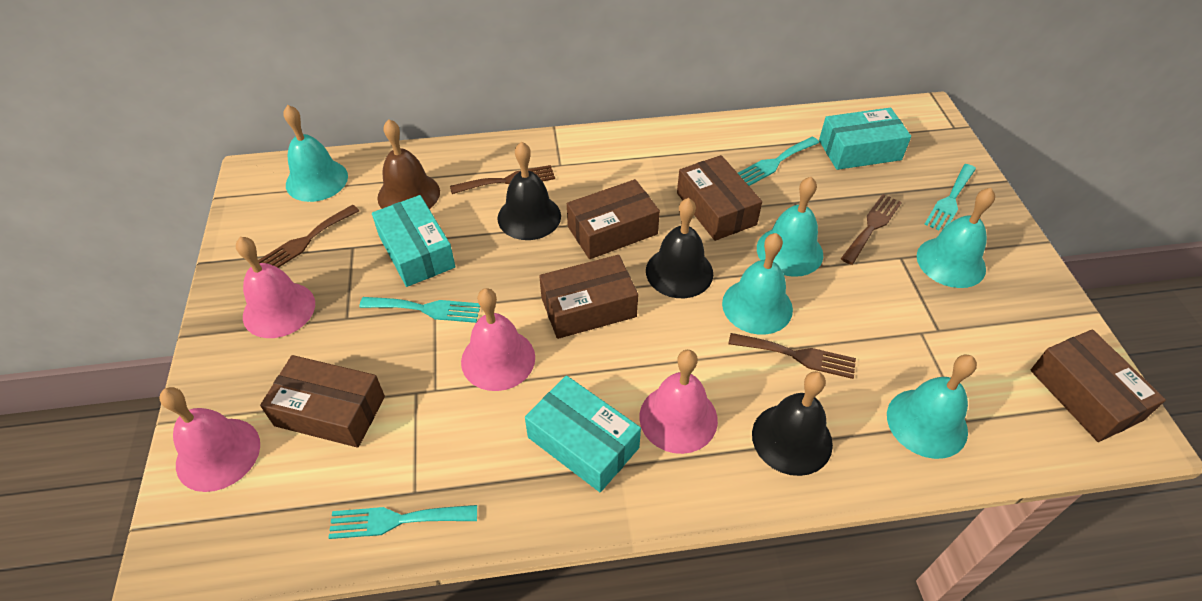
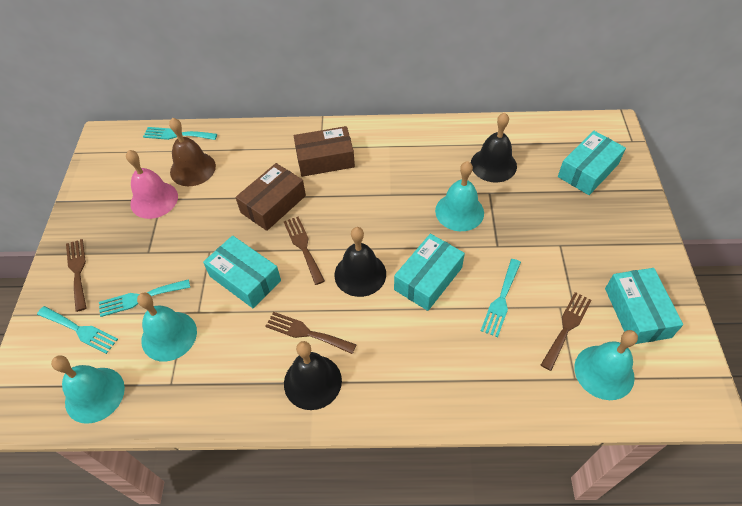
brown box: 5 -> 2
pink bell: 4 -> 1
turquoise bell: 5 -> 4
turquoise box: 3 -> 4

